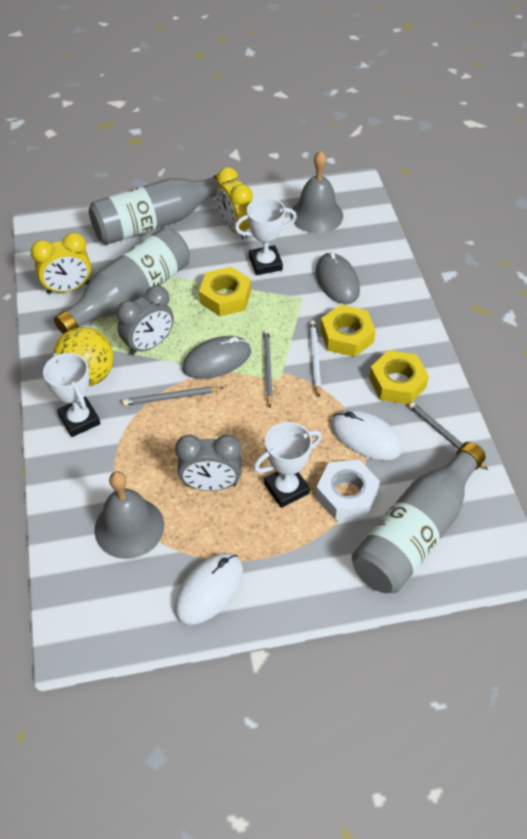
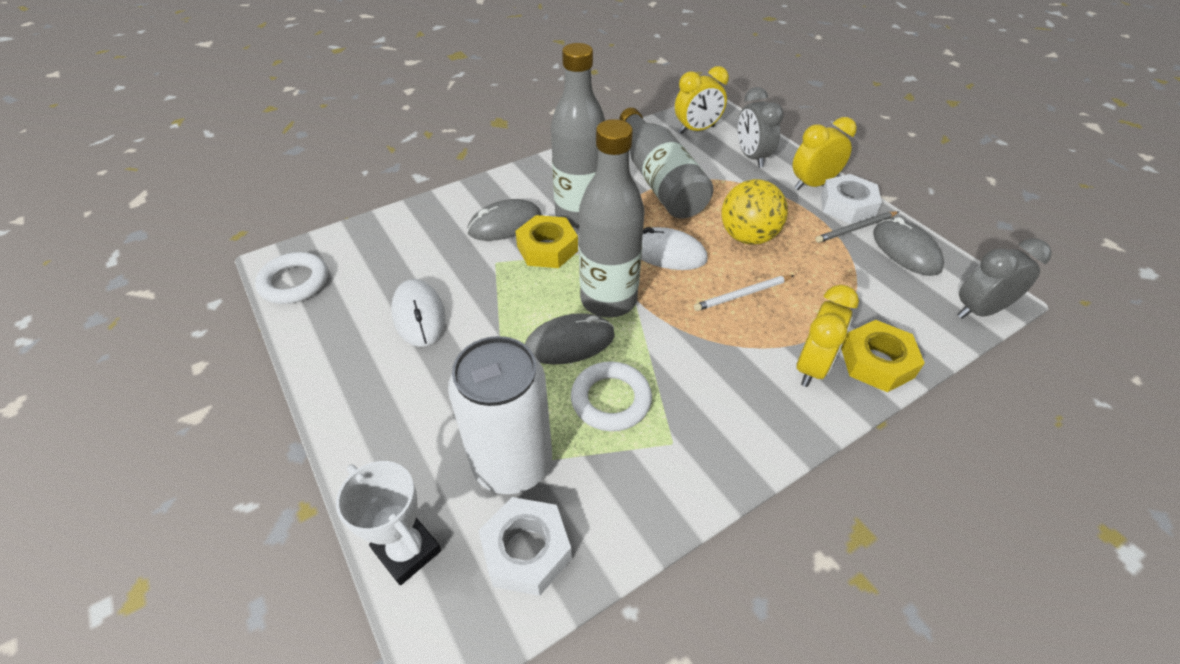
grey bell: 2 -> 0
grey mouse: 2 -> 3
grey pencil: 3 -> 1
white can: 0 -> 1
white nut: 1 -> 2
white ring: 0 -> 2
white trophy: 3 -> 1
yellow clock: 2 -> 3
yellow nut: 3 -> 2

